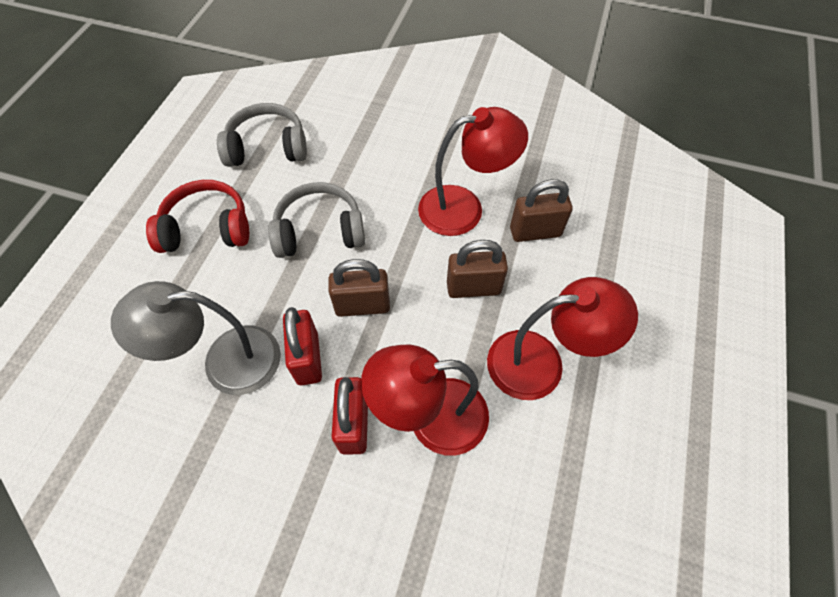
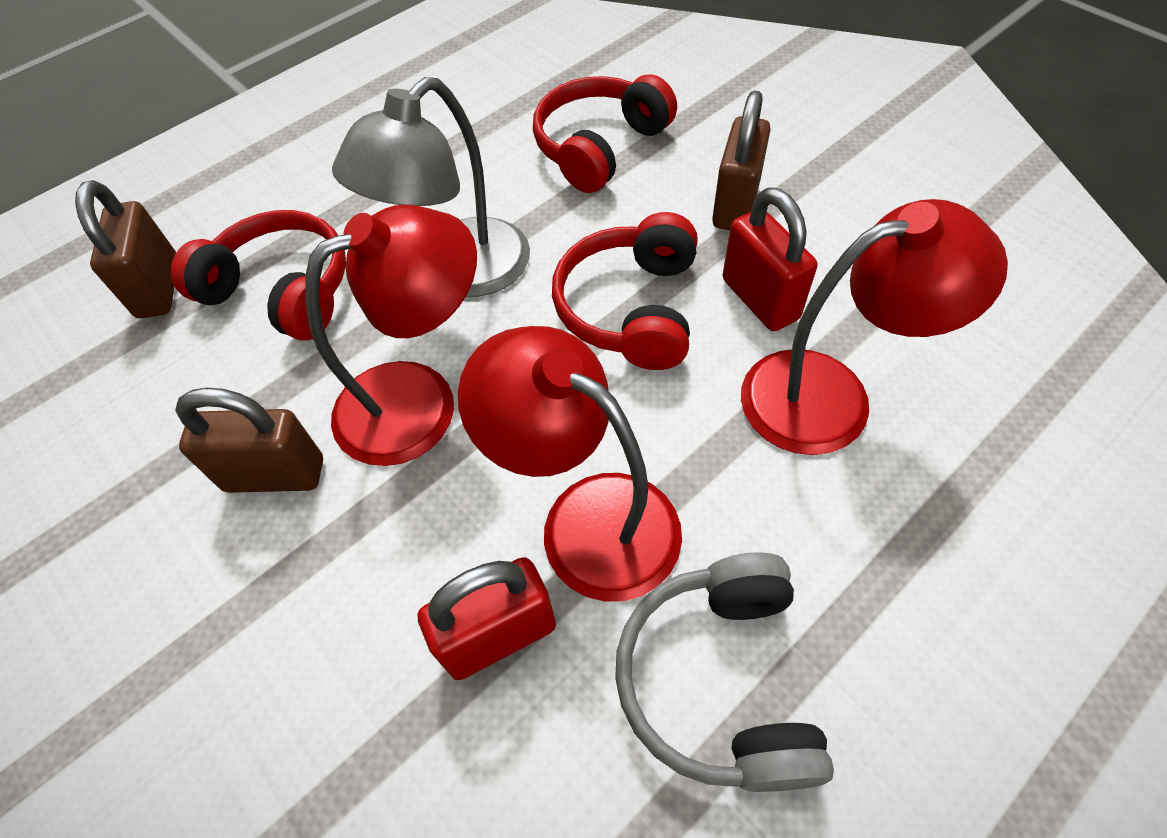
grey headphones: 2 -> 1
red headphones: 1 -> 3

